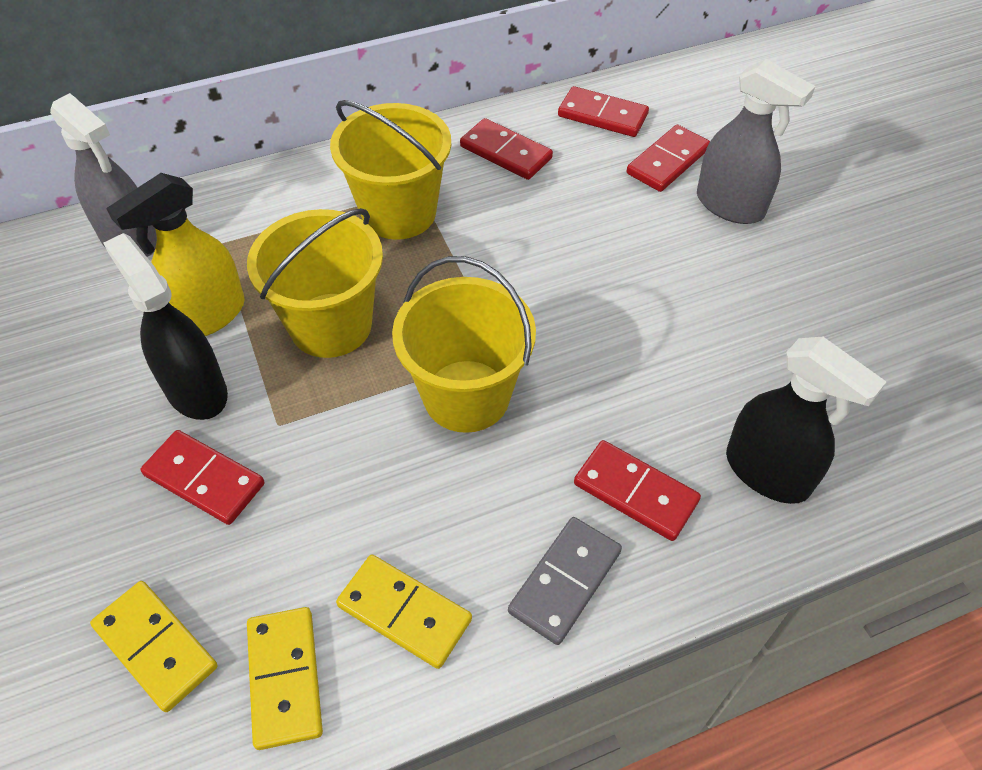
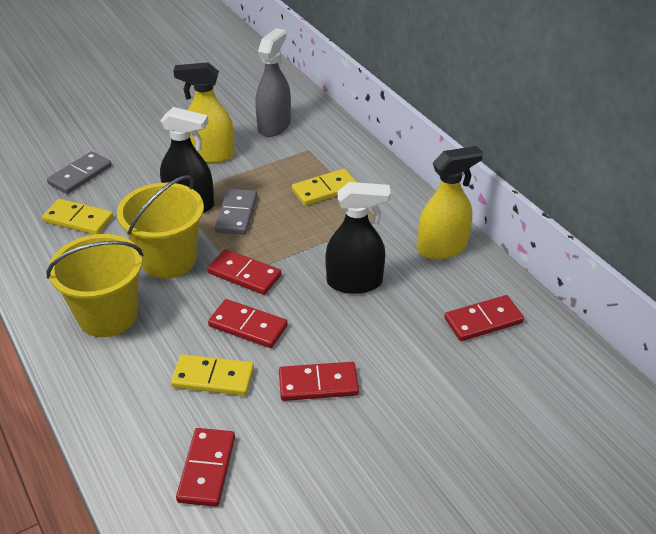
grey domino: 1 -> 2
grey spray bottle: 2 -> 1
yellow bucket: 3 -> 2
yellow spray bottle: 1 -> 2

